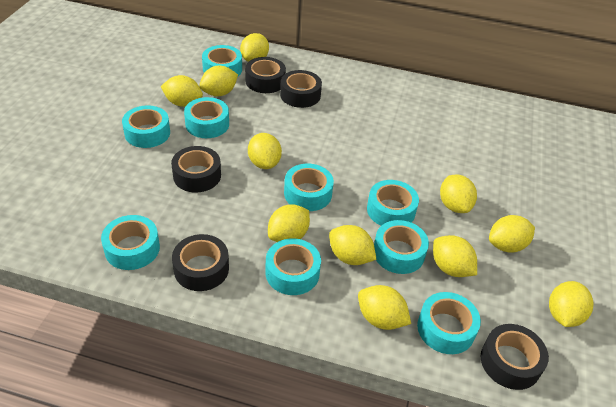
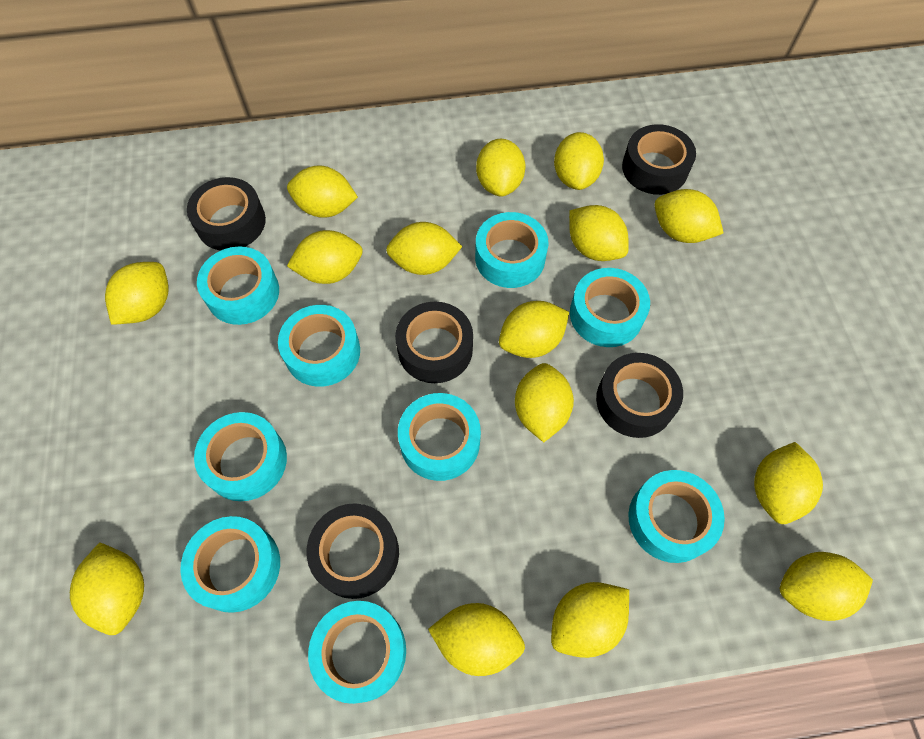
yellow lemon: 11 -> 15

